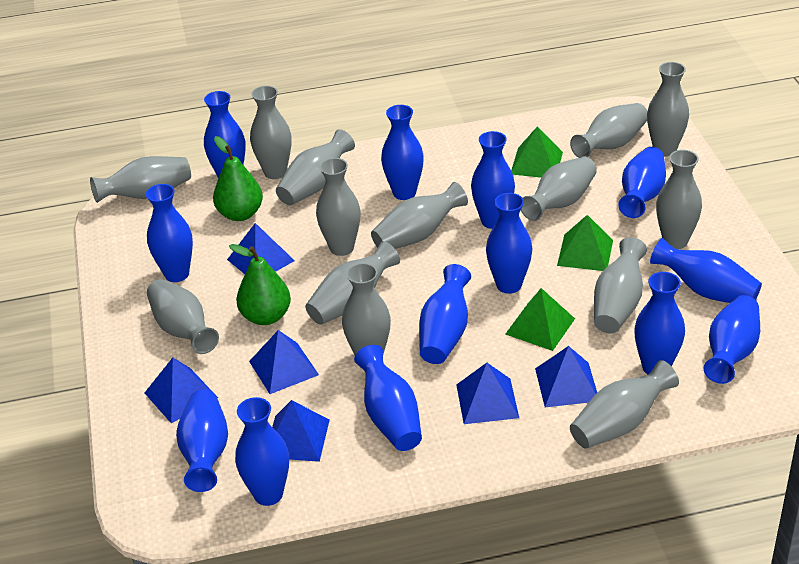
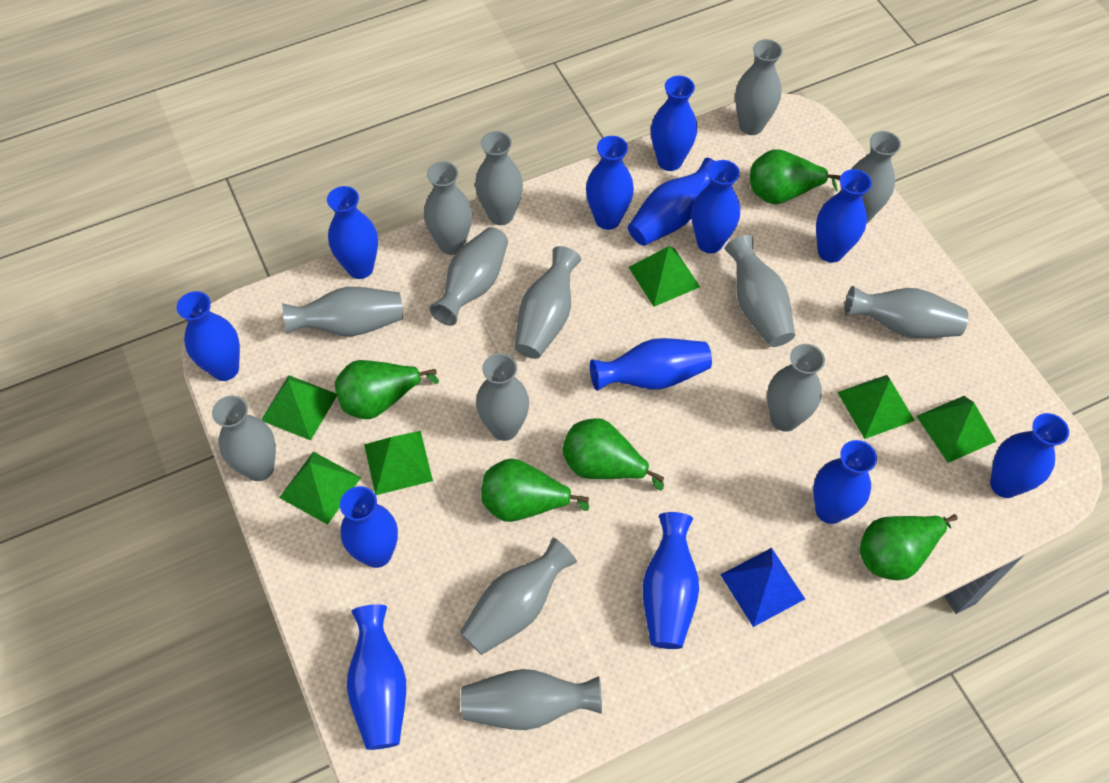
blue pyramid: 6 -> 1
green pear: 2 -> 5
green pyramid: 3 -> 6

